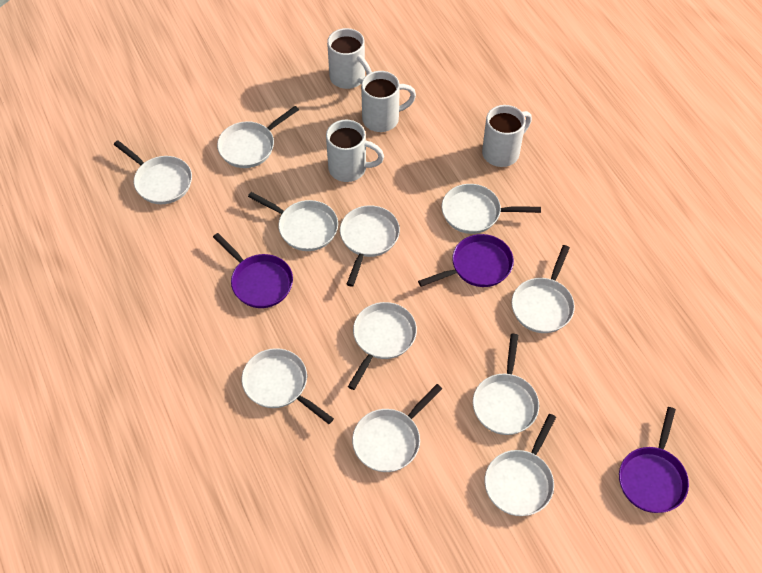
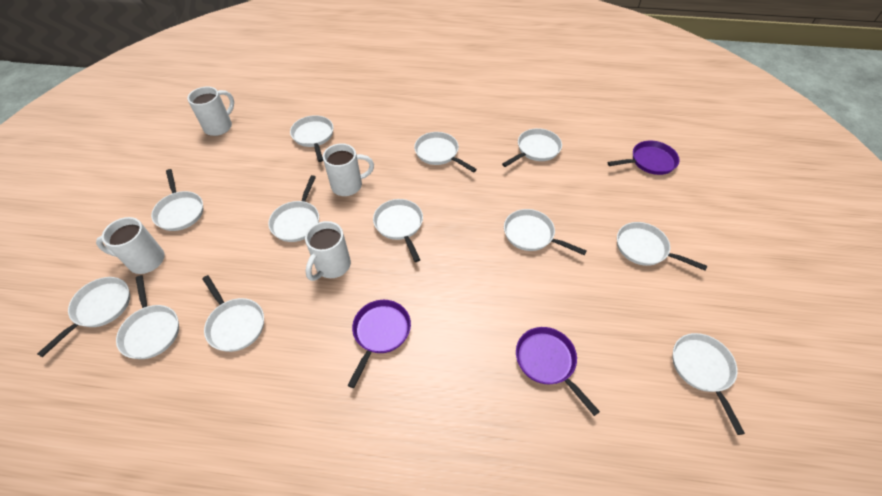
white pan: 11 -> 12

